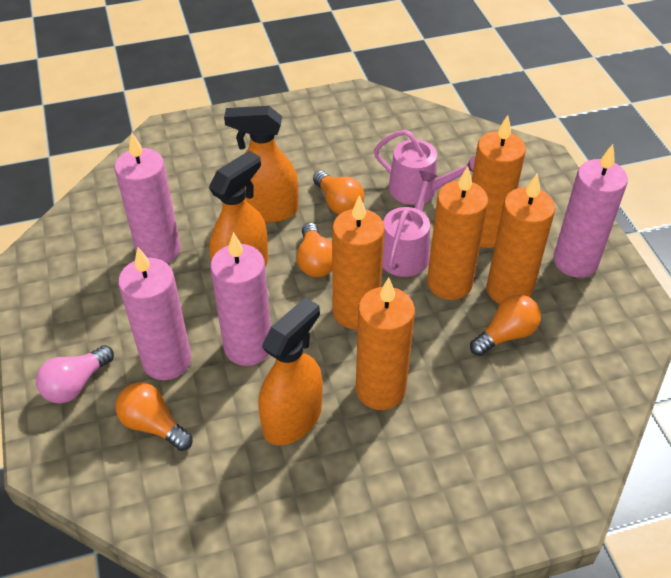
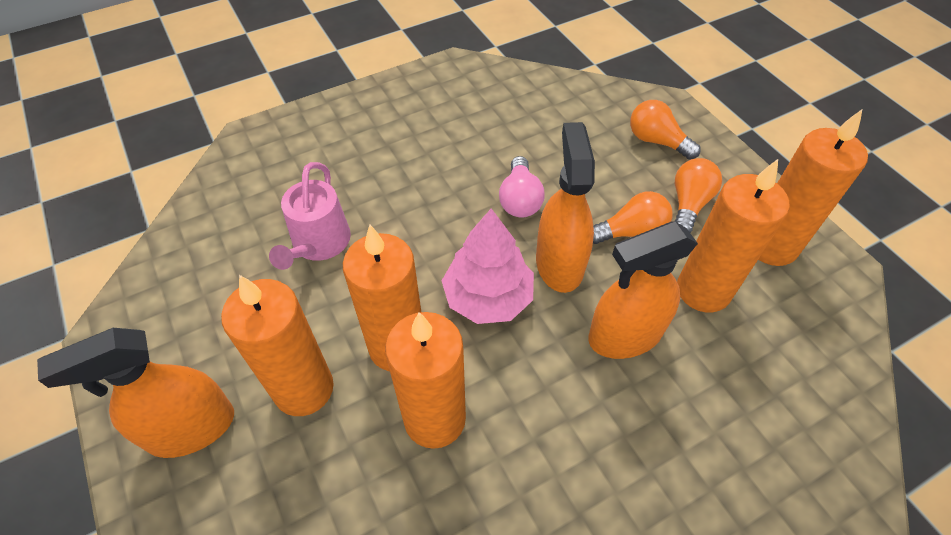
orange light bulb: 4 -> 3
pink candle: 4 -> 0
pink tree: 0 -> 1
pink watering can: 2 -> 1

